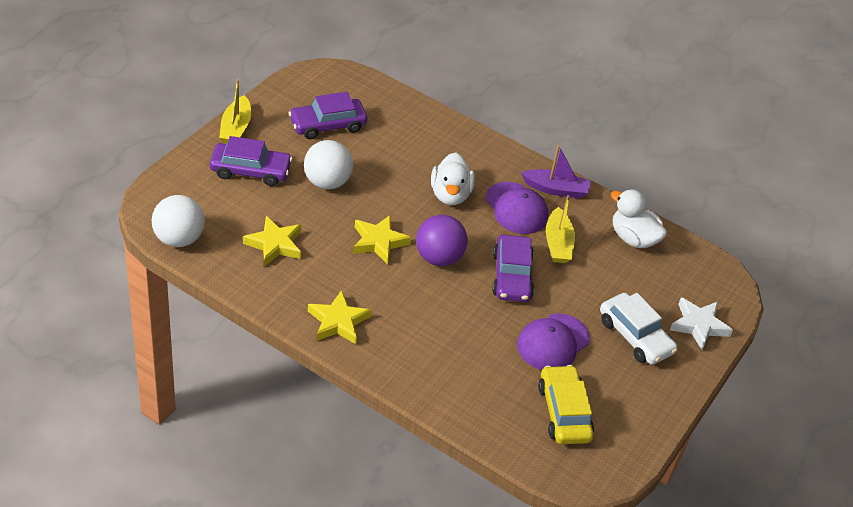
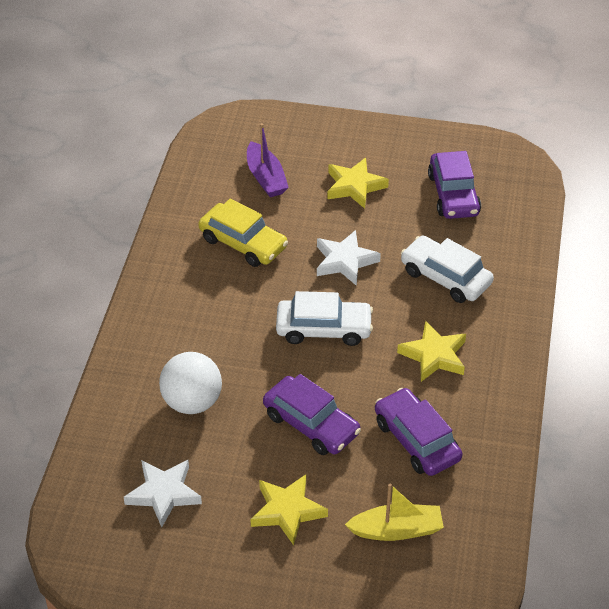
purple ball: 1 -> 0
purple cap: 2 -> 0
white ball: 2 -> 1
white car: 1 -> 2
white duck: 2 -> 0
white star: 1 -> 2
yellow boat: 2 -> 1

